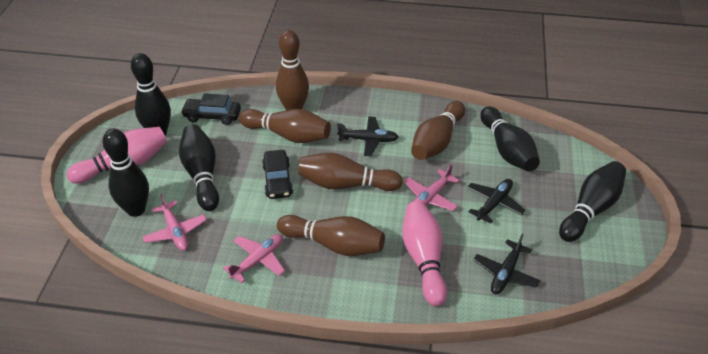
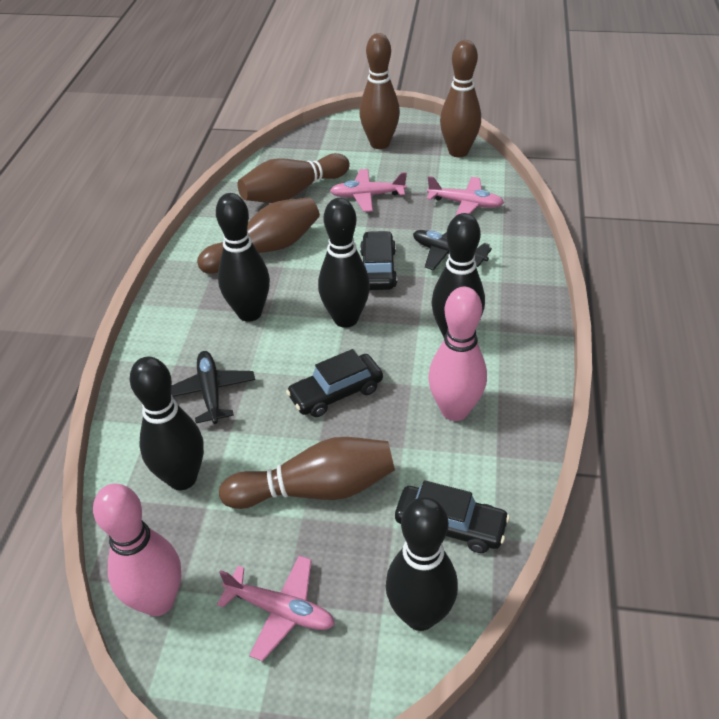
black car: 2 -> 3
black plane: 3 -> 2

